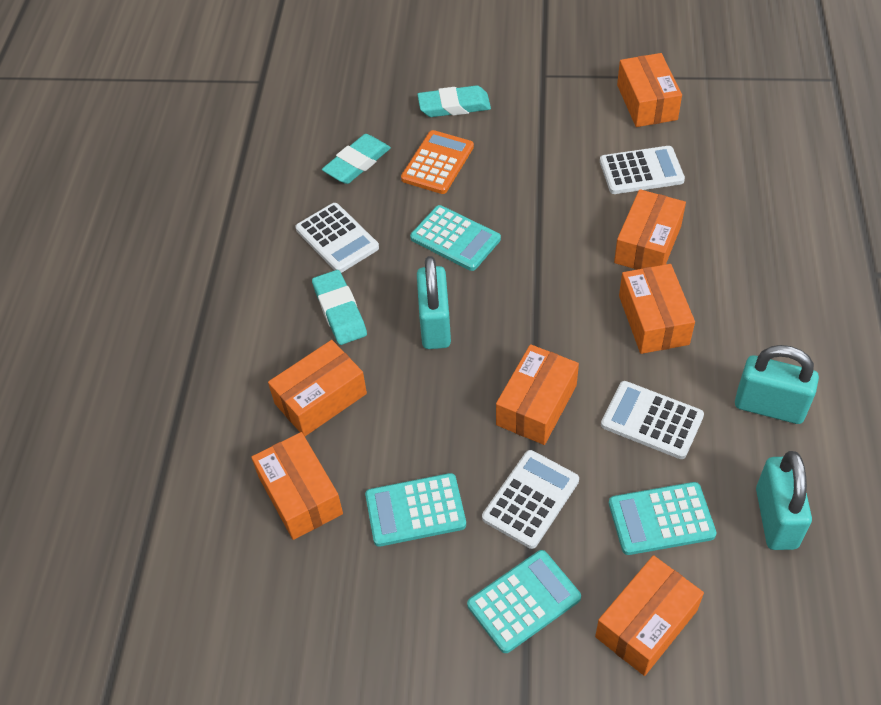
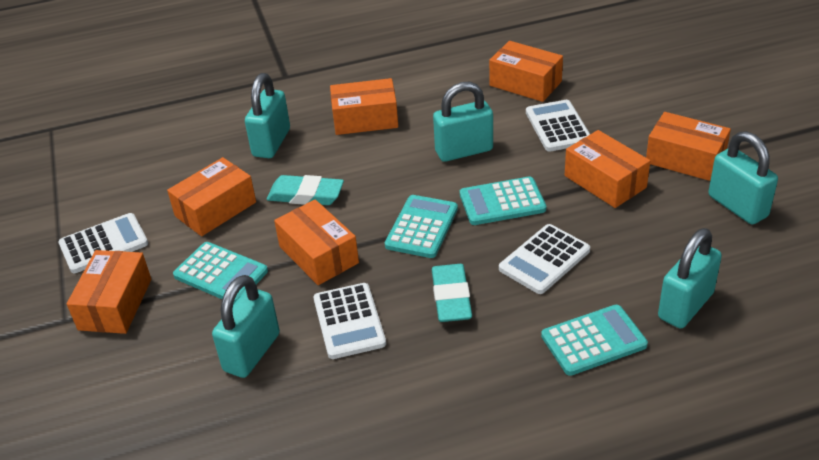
orange calculator: 1 -> 0
turquoise eraser: 3 -> 2
turquoise padlock: 3 -> 5

